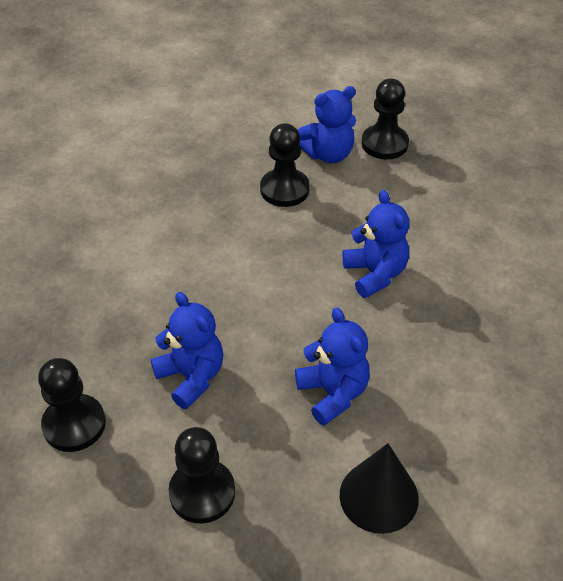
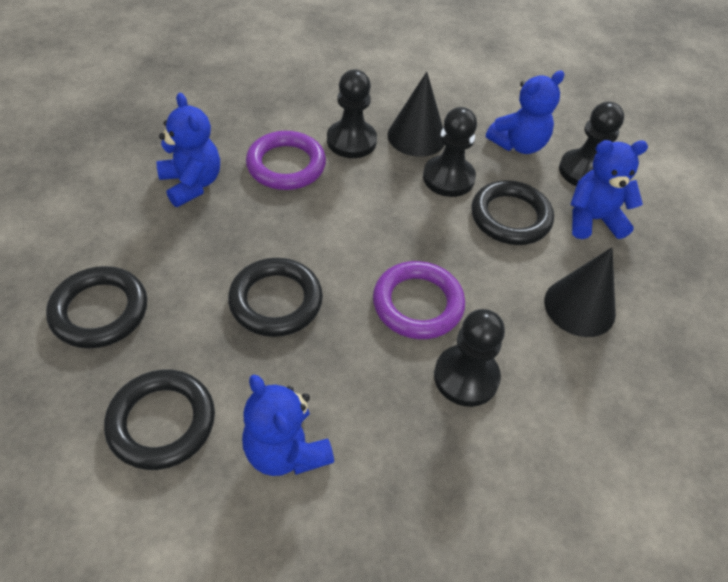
black cone: 1 -> 2
black ring: 0 -> 4
purple ring: 0 -> 2

